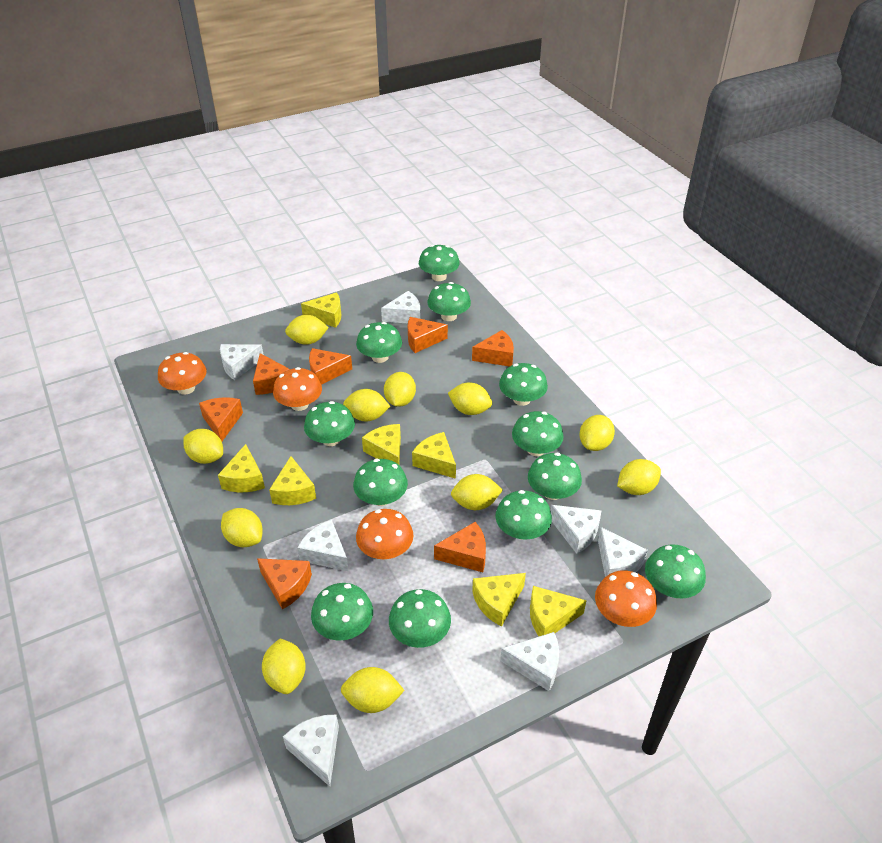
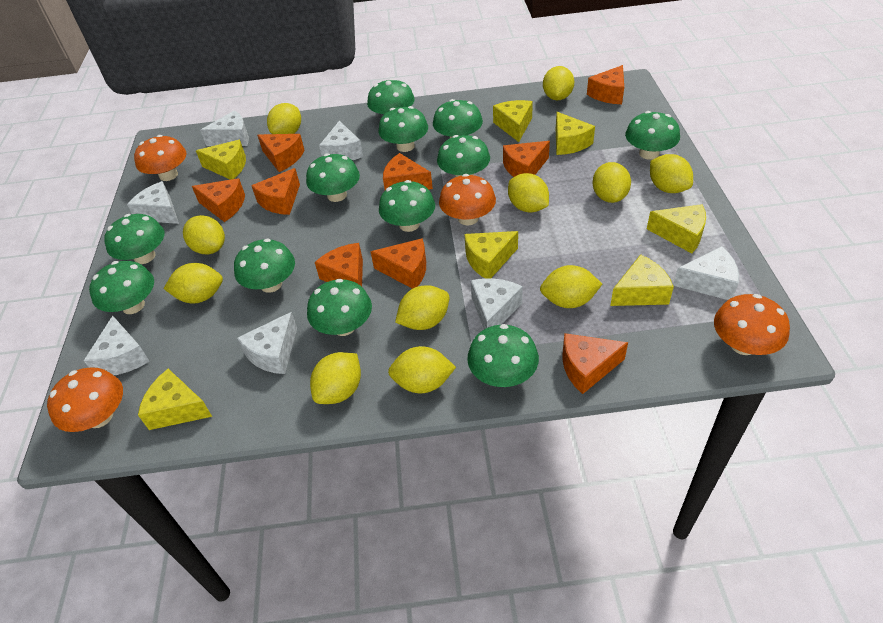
orange cheese: 7 -> 9

